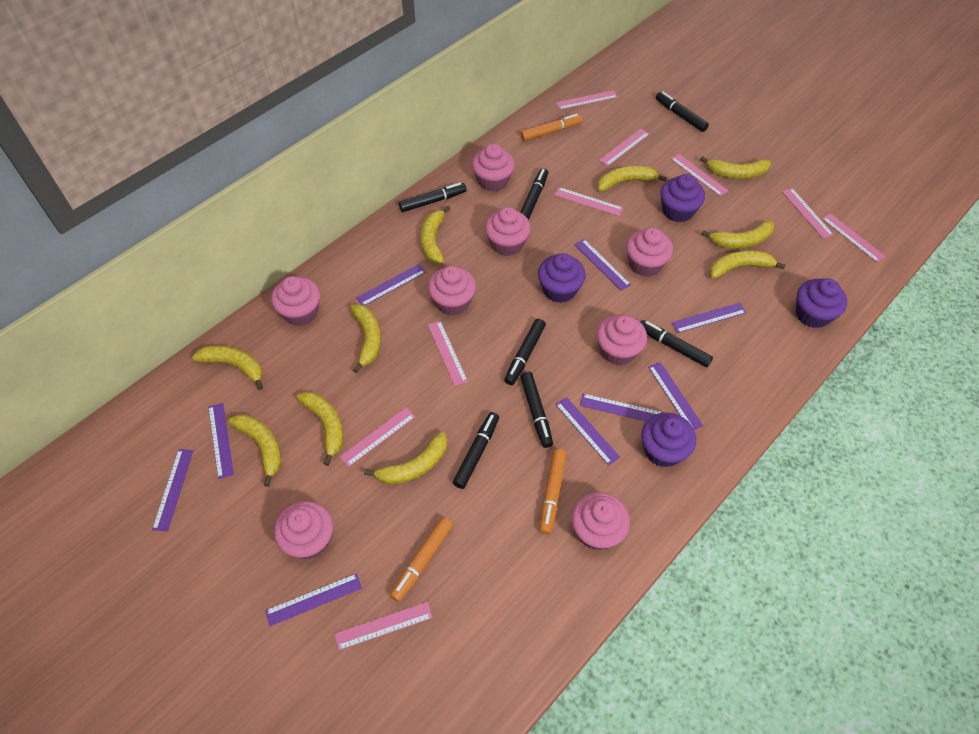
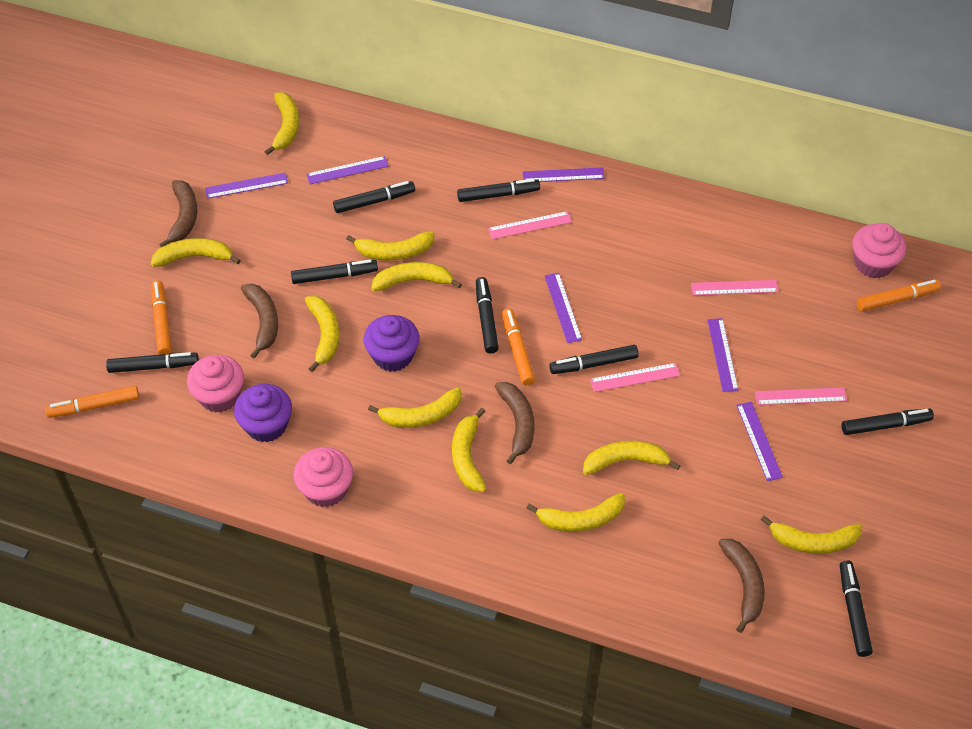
black marker: 7 -> 8
brown banana: 0 -> 4
orange marker: 3 -> 4
pink cupcake: 8 -> 3
pink ruler: 9 -> 4
purple cupcake: 4 -> 2
purple ruler: 9 -> 6

